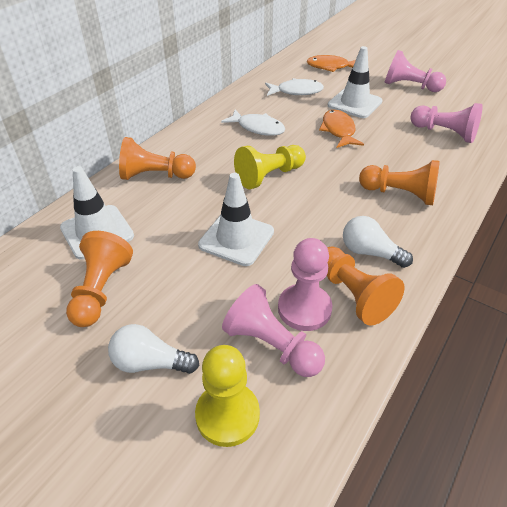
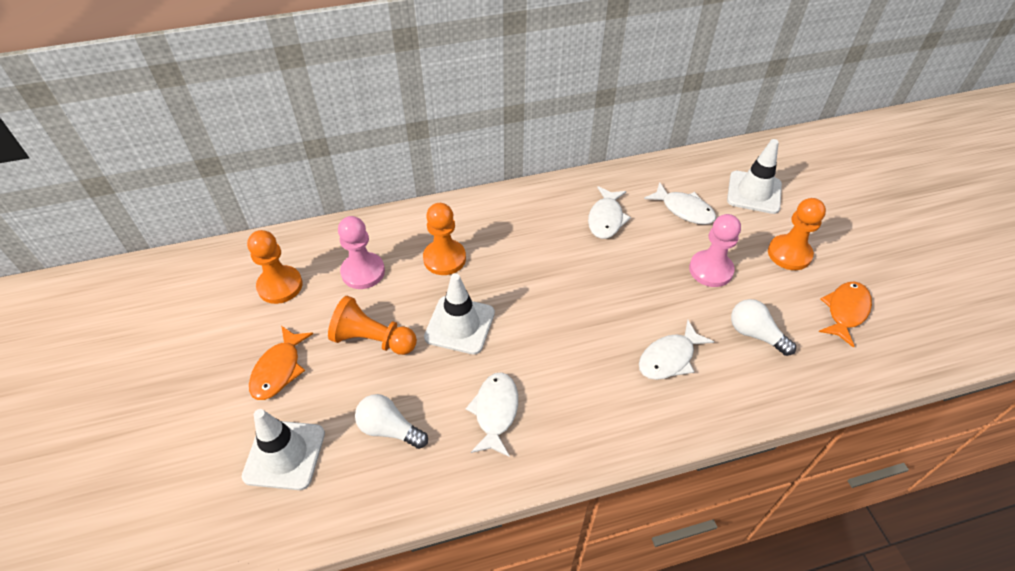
pink pawn: 4 -> 2
white fish: 2 -> 4
yellow pawn: 2 -> 0

